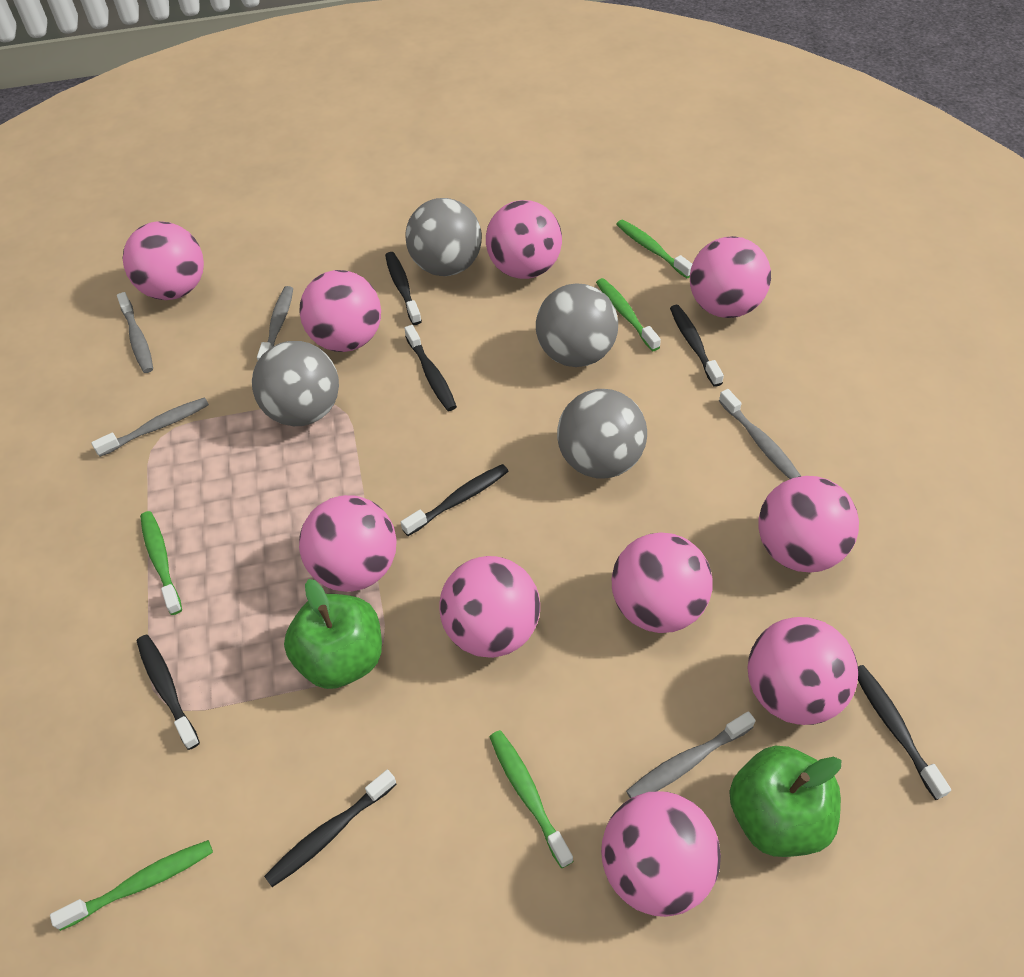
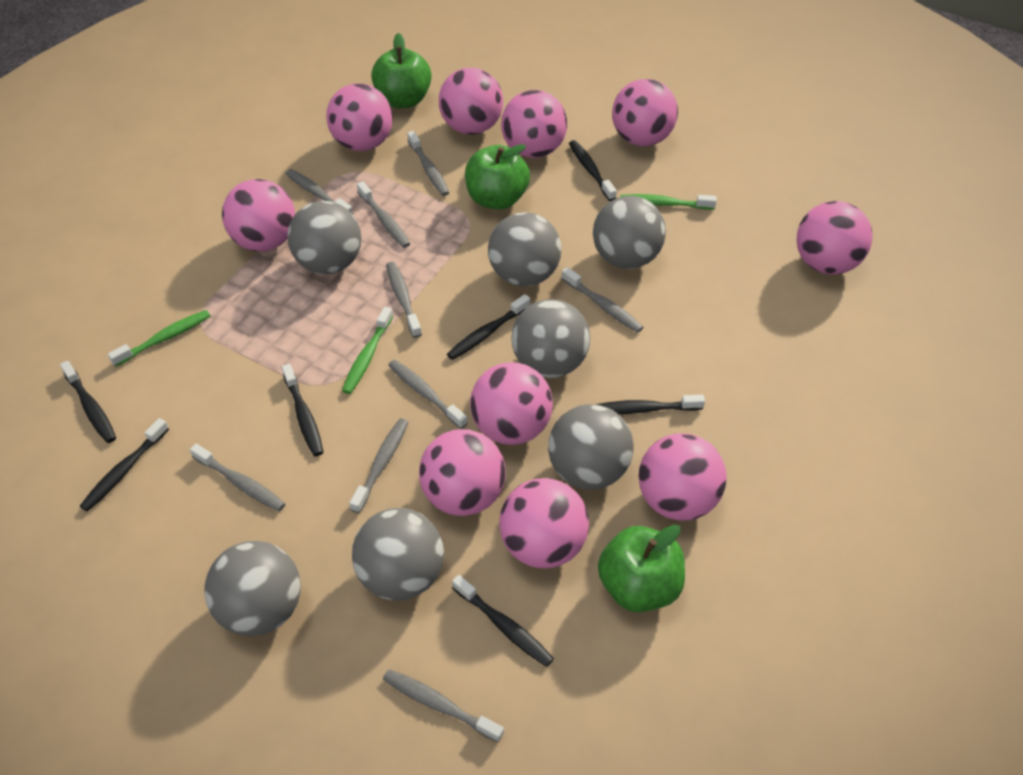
green apple: 2 -> 3
green toothbrush: 5 -> 3
grey ball: 4 -> 7
grey toothbrush: 5 -> 9

